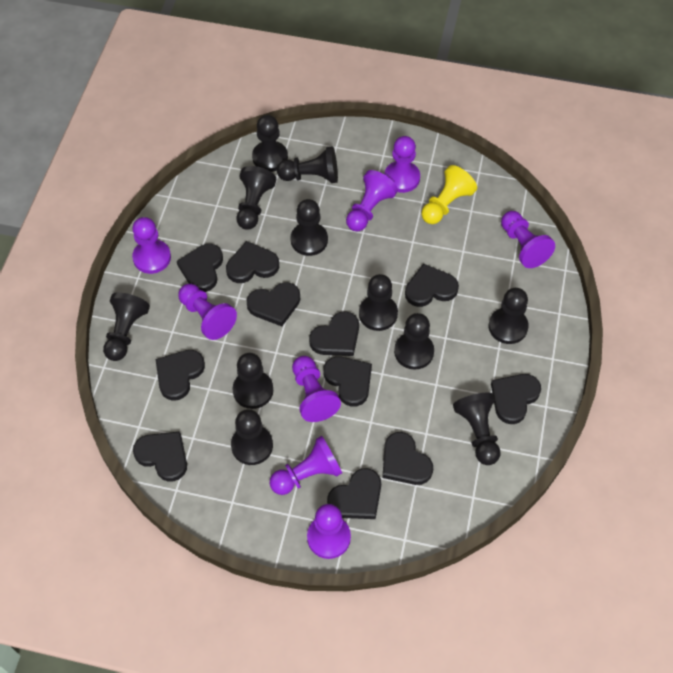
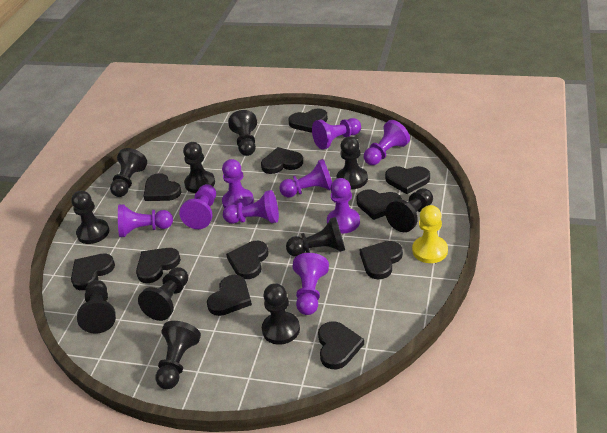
purple pawn: 8 -> 9

